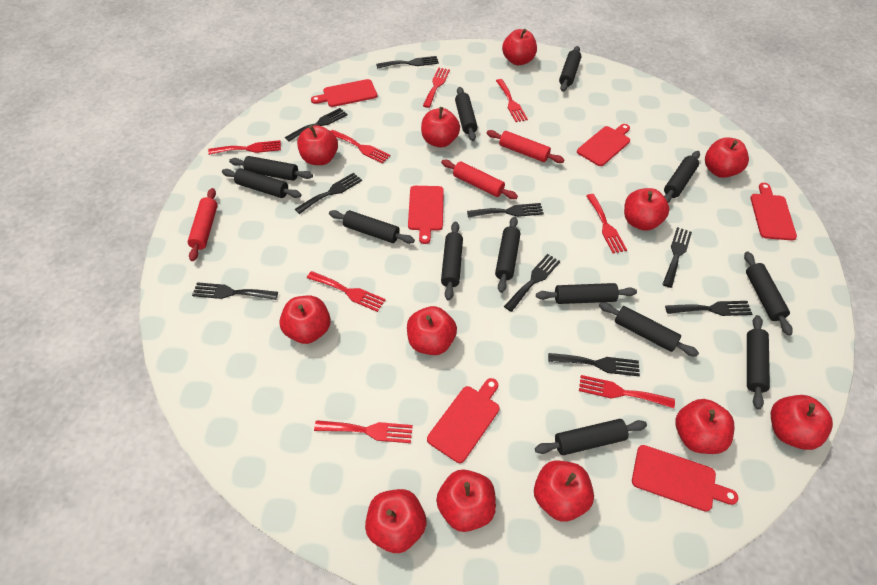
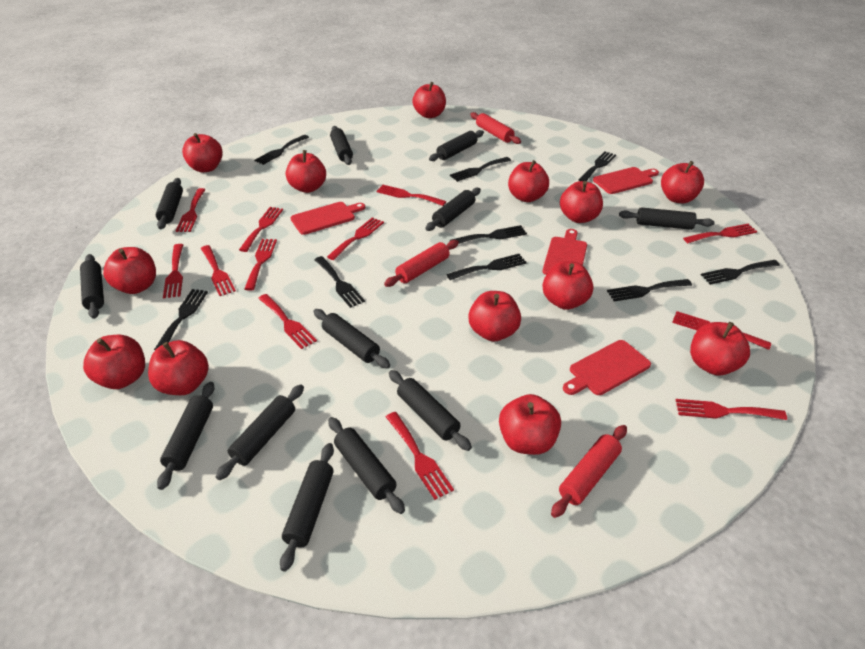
black rolling pin: 13 -> 12
red apple: 12 -> 13
red cutting board: 6 -> 4
red fork: 8 -> 12

